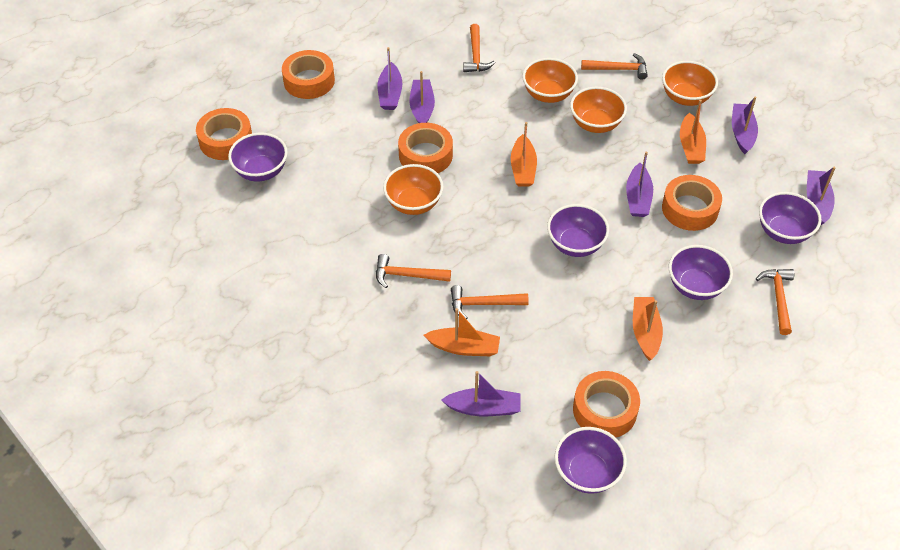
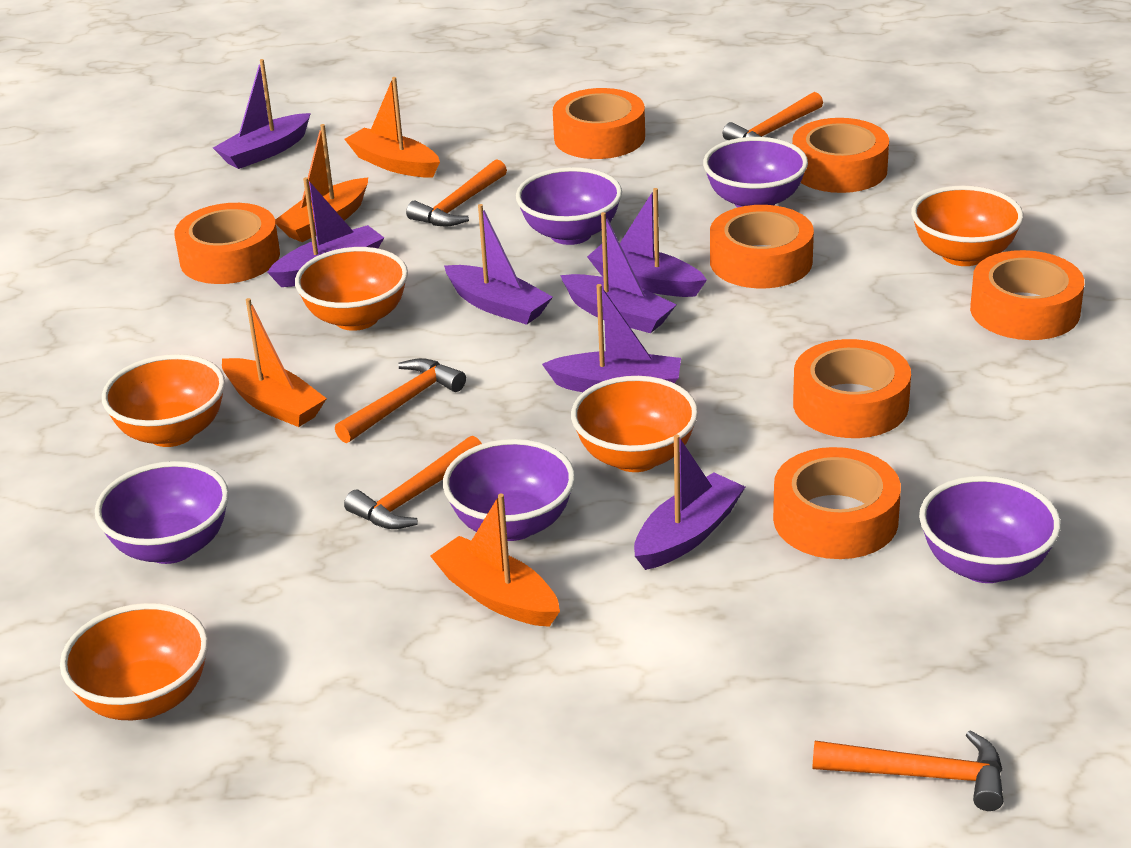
orange bowl: 4 -> 5
orange tape: 5 -> 7
purple boat: 6 -> 7

